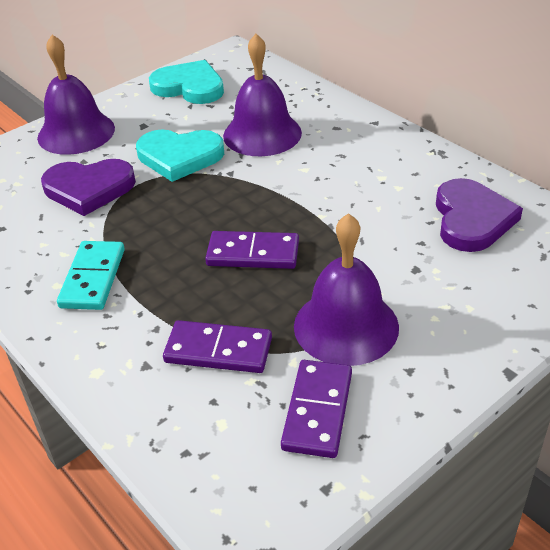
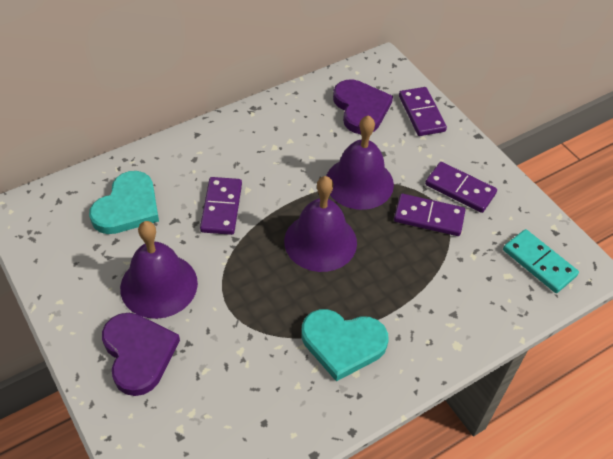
purple domino: 3 -> 4

